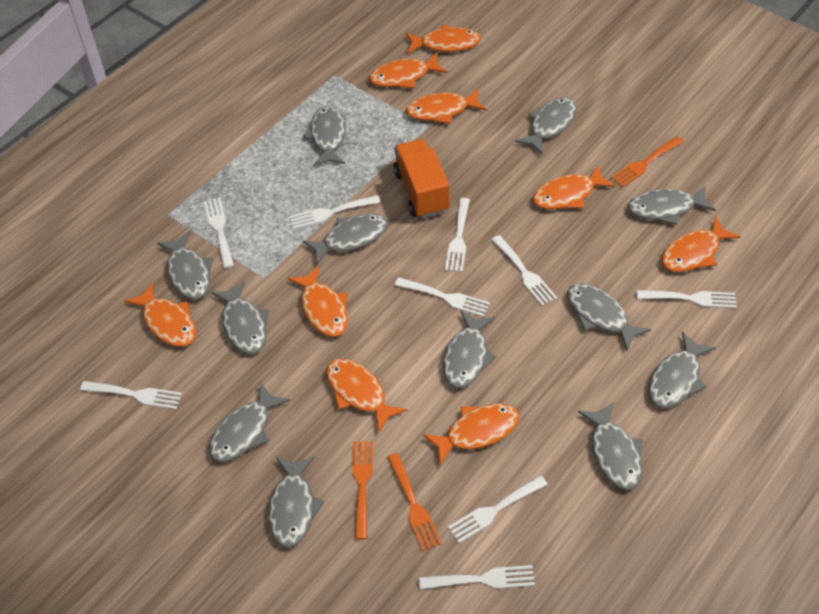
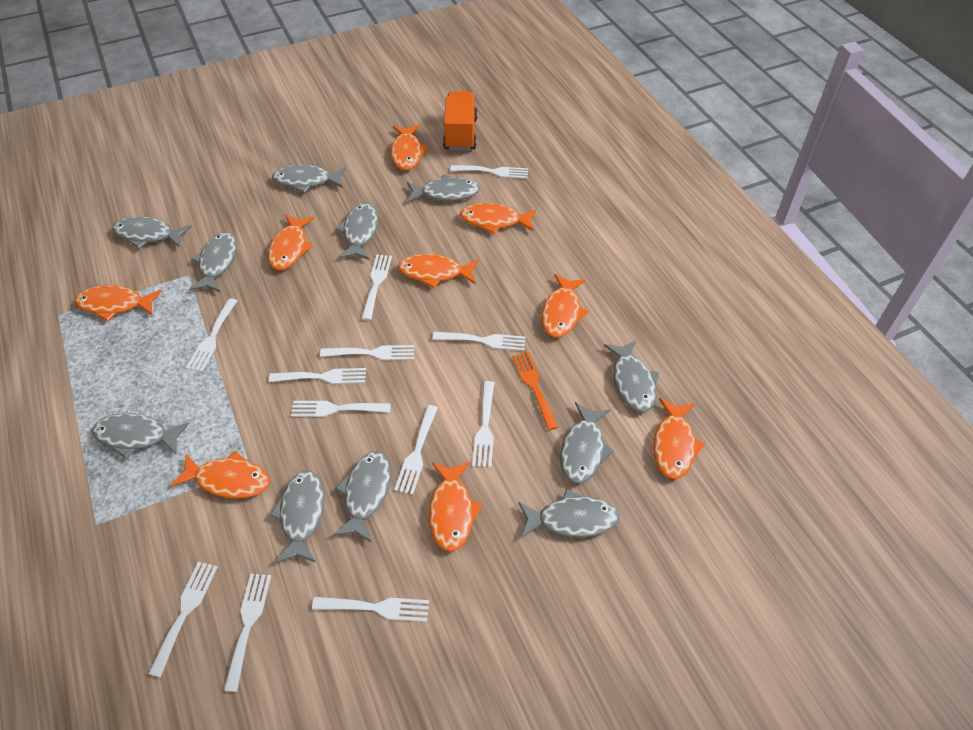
grey fish: 12 -> 11
orange fork: 3 -> 1
white fork: 9 -> 12

